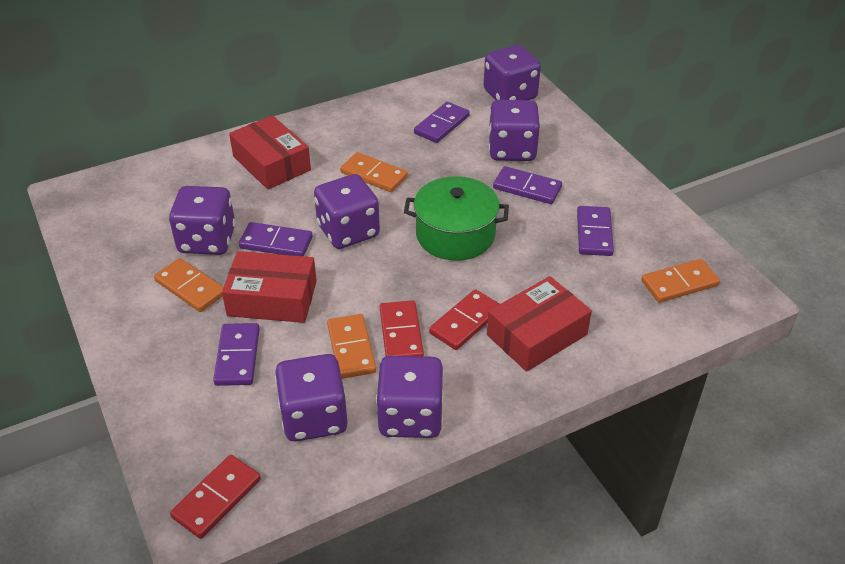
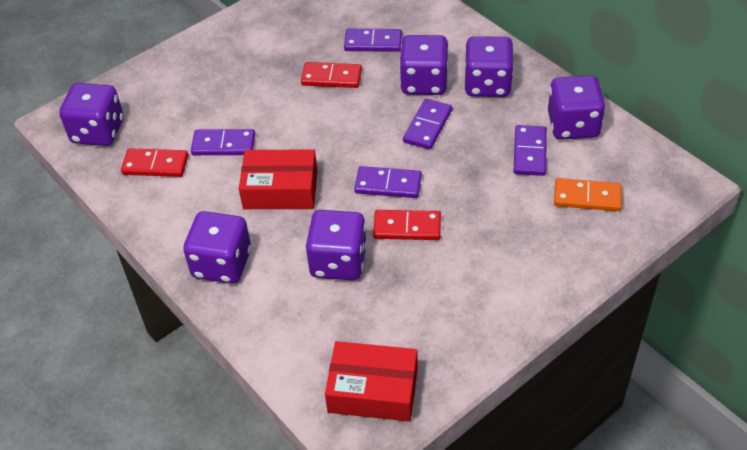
green pot: 1 -> 0
orange domino: 4 -> 1
red box: 3 -> 2

